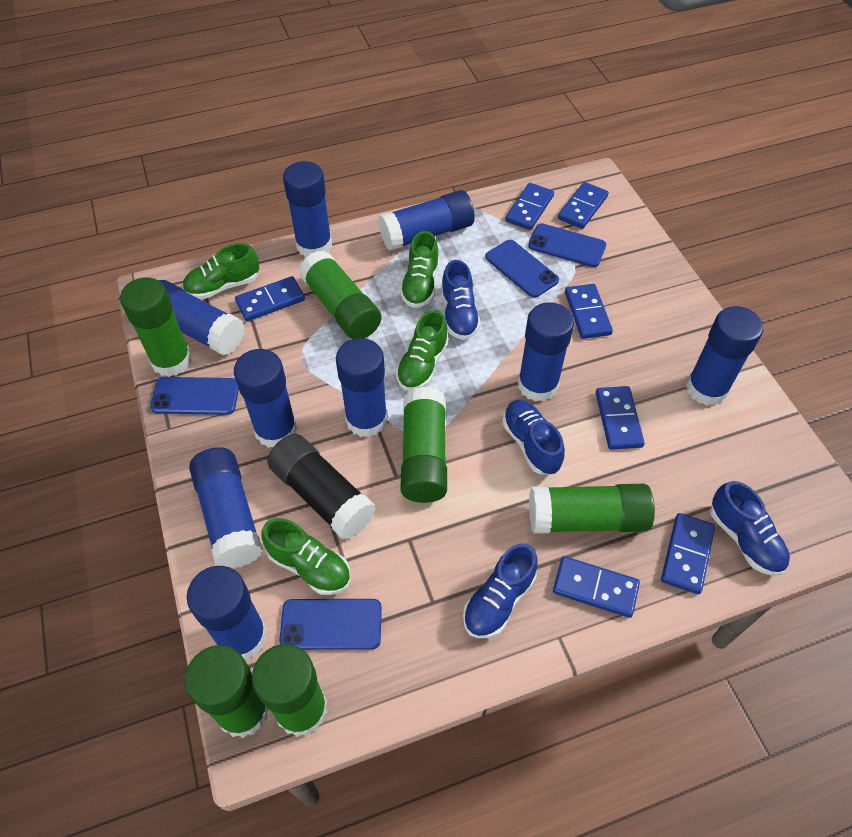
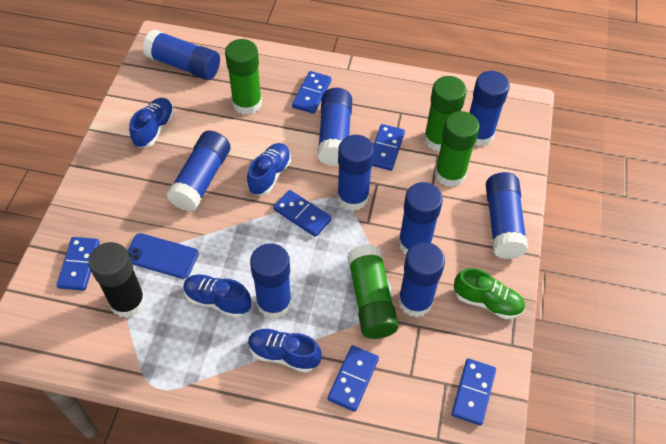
blue domino: 7 -> 6
blue phone: 4 -> 1
green glue stick: 6 -> 4
green shoe: 4 -> 1

